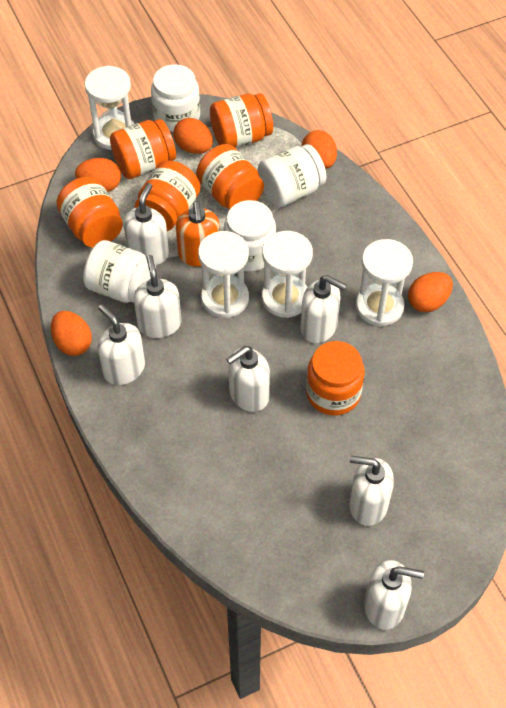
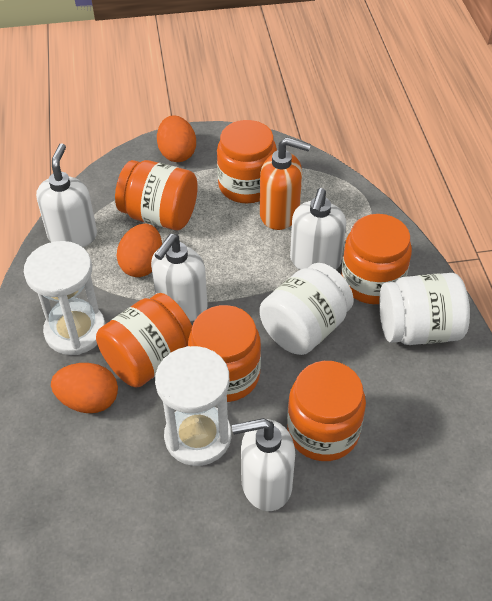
orange egg: 5 -> 3
white hourglass: 4 -> 2
white jar: 4 -> 2
white soap dispenser: 7 -> 4

